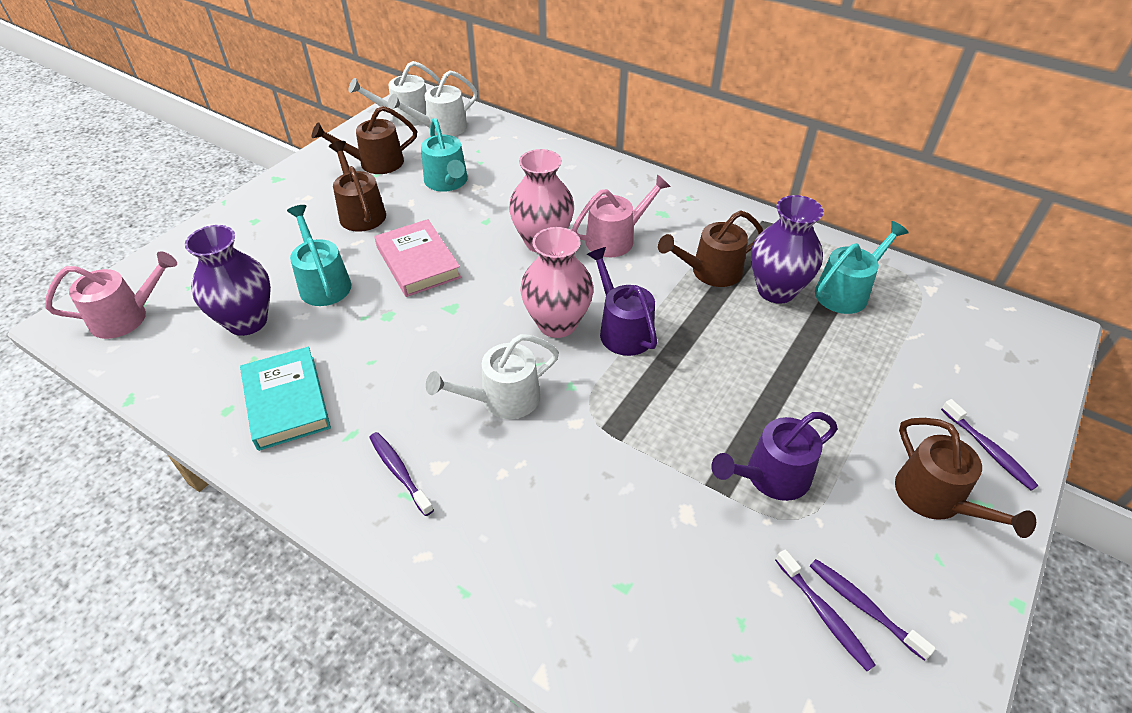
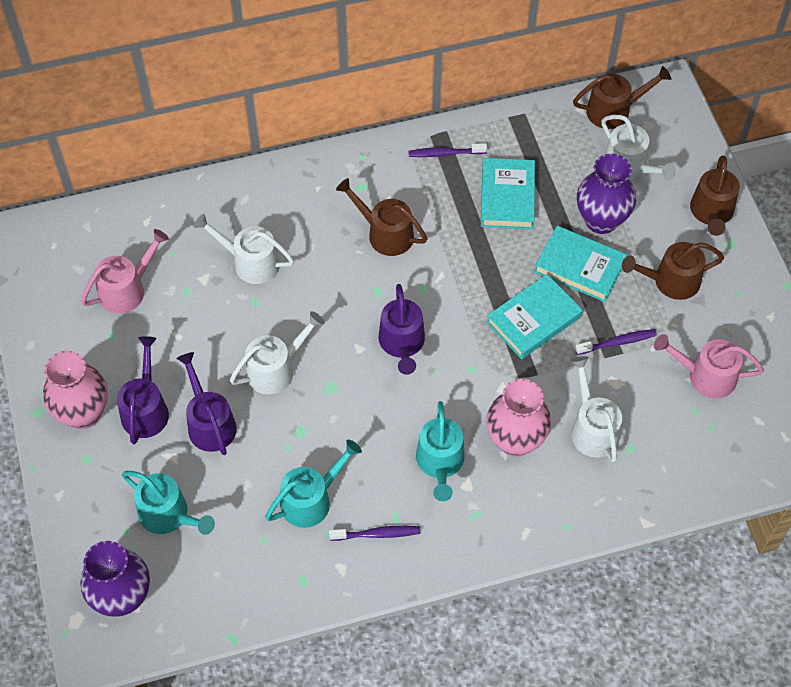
pink book: 1 -> 0
purple toothbrush: 4 -> 3
purple watering can: 2 -> 3
turquoise book: 1 -> 3
white watering can: 3 -> 4

